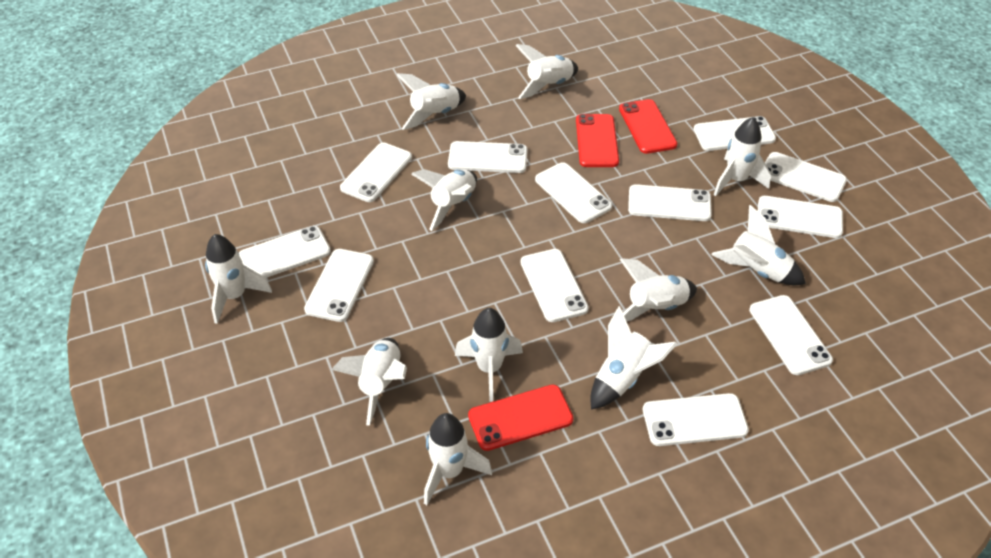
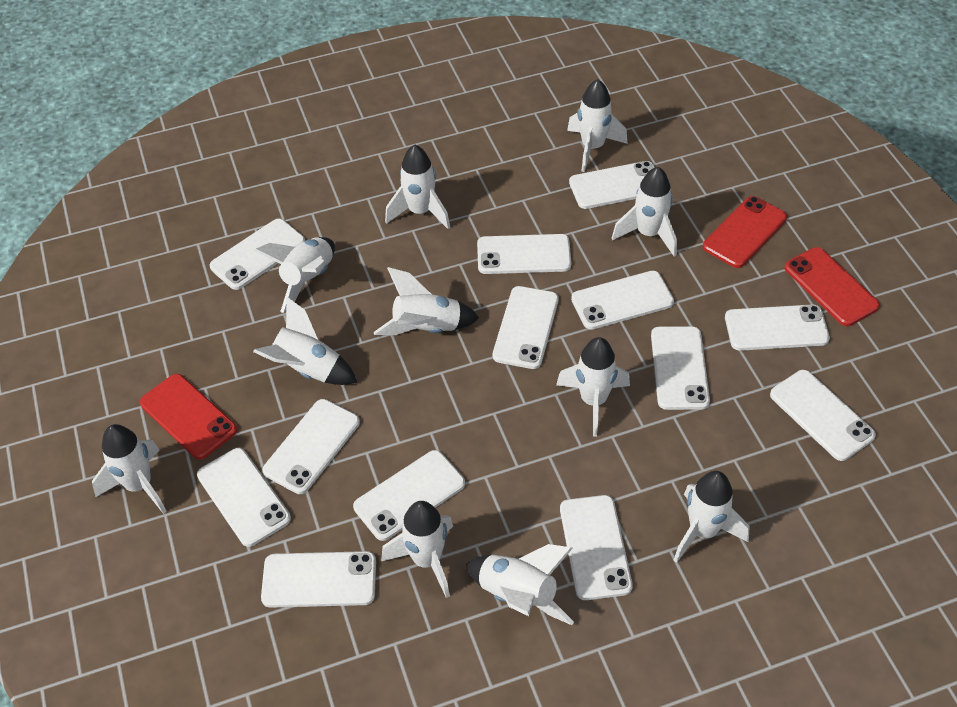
white phone: 12 -> 13

